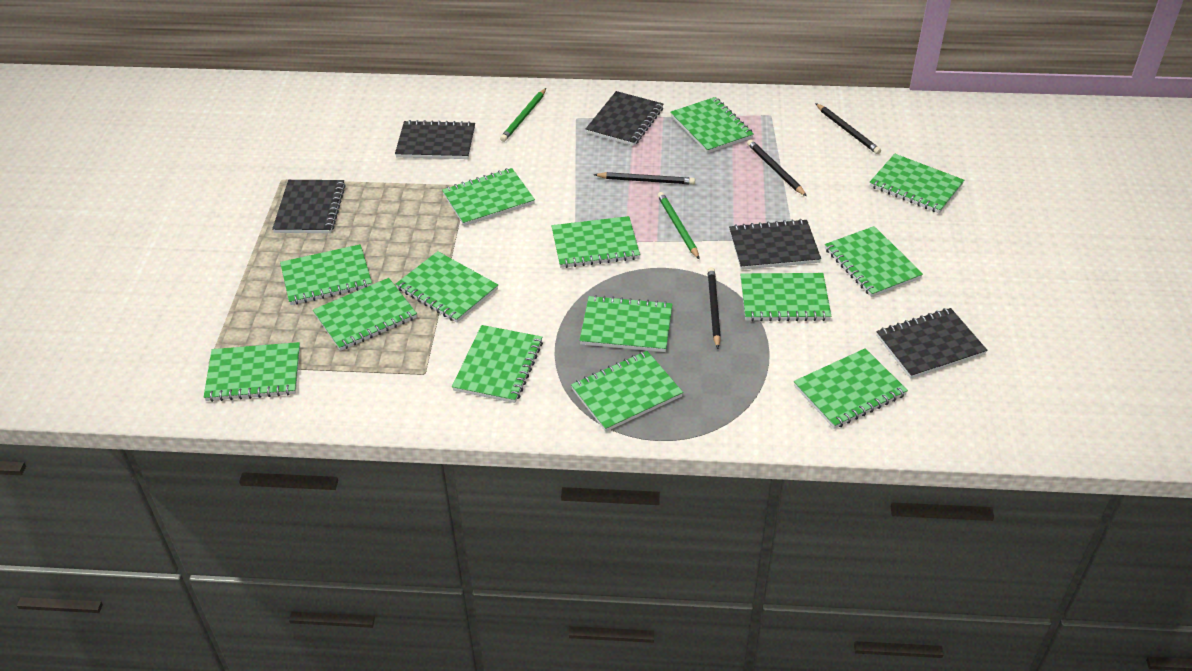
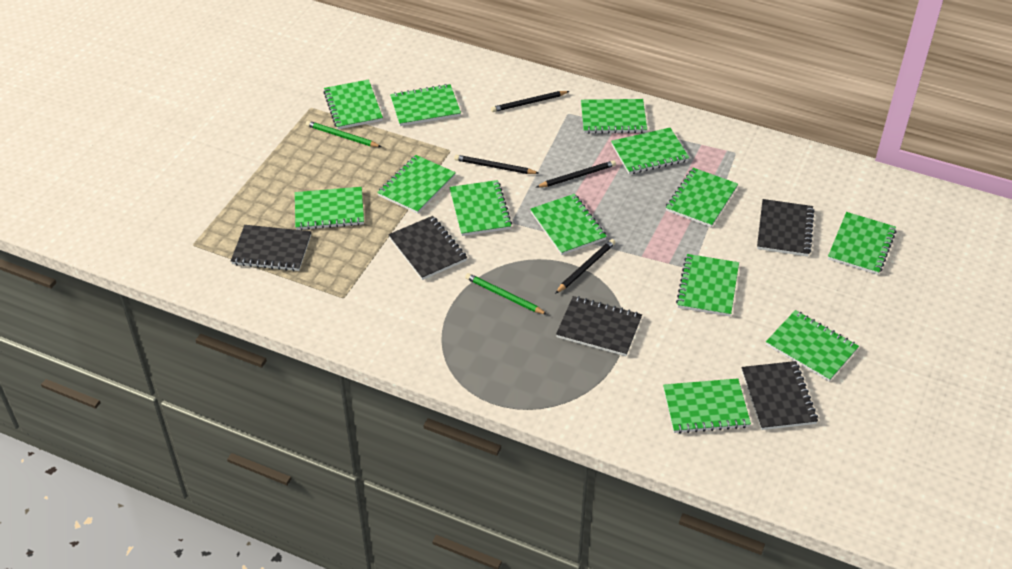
green notebook: 14 -> 13

